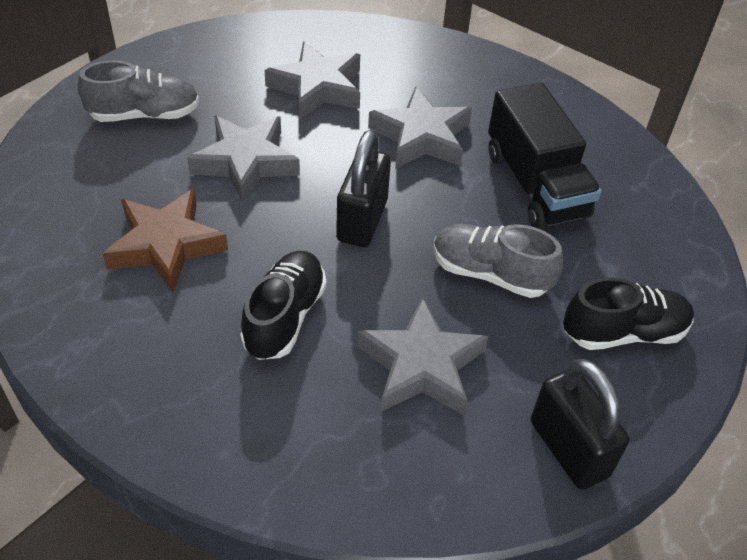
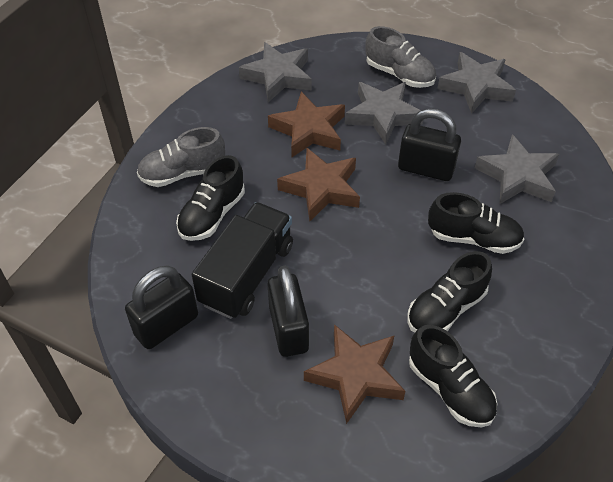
black padlock: 2 -> 3
black shoe: 2 -> 4
brown star: 1 -> 3

